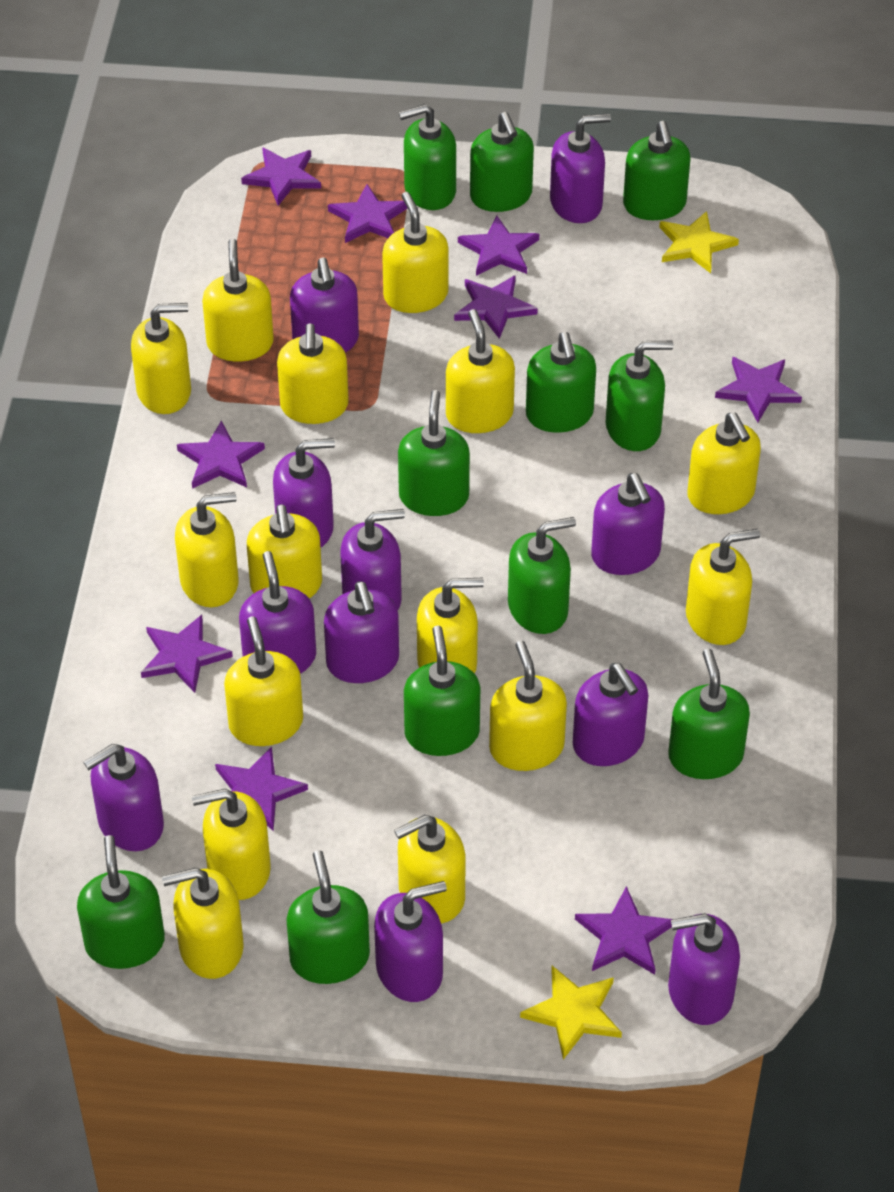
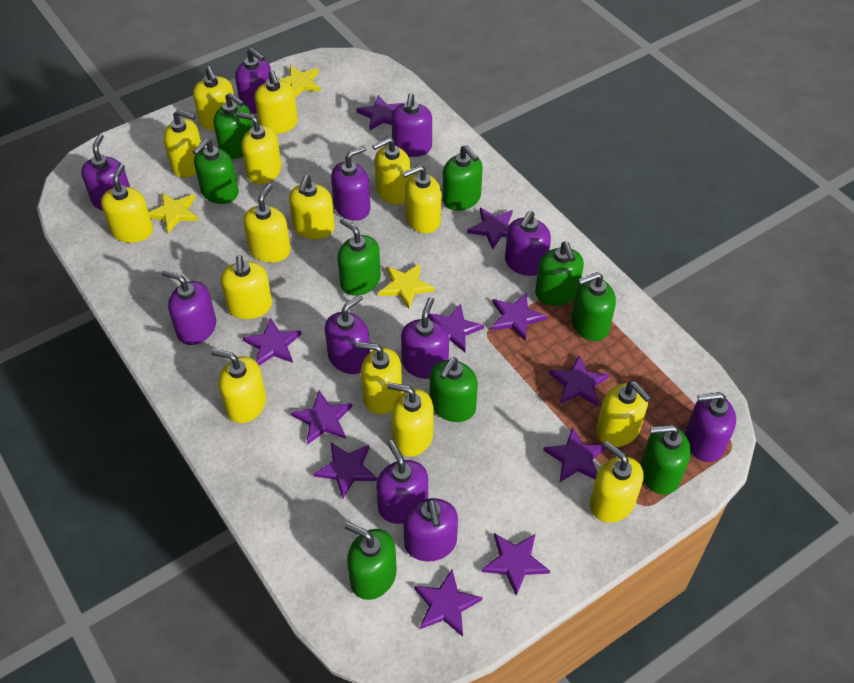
green soap dispenser: 11 -> 9
purple star: 9 -> 11
yellow star: 2 -> 3

